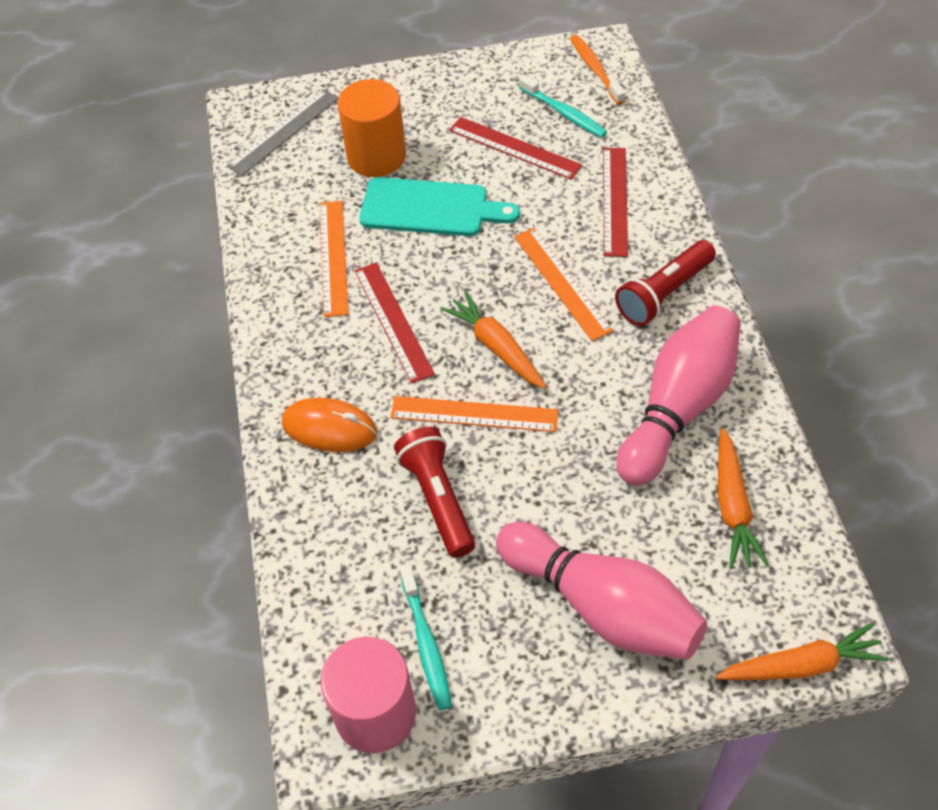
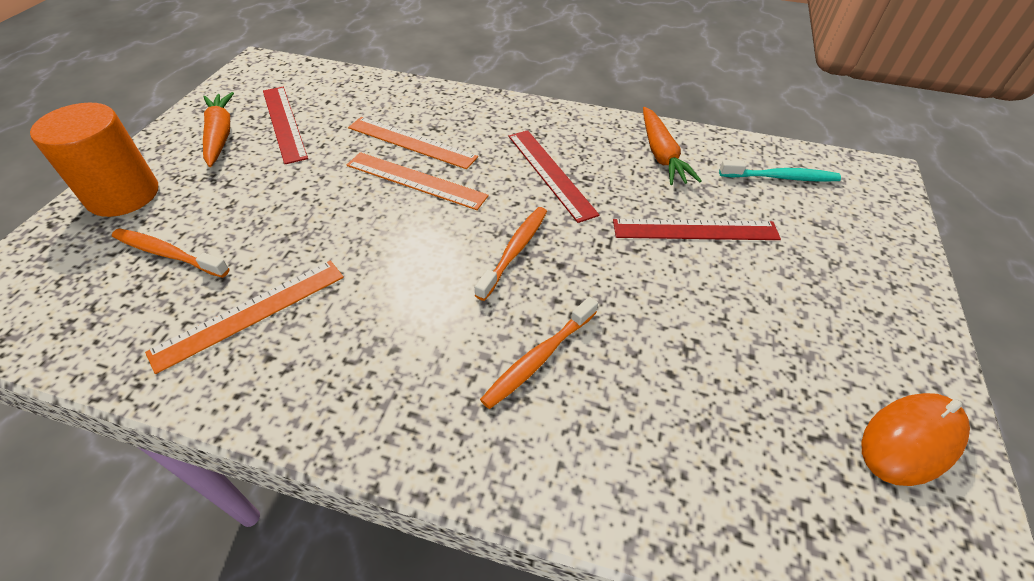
grey ruler: 1 -> 0
orange carrot: 3 -> 2
orange toothbrush: 1 -> 3
pink bowling pin: 2 -> 0
pink cylinder: 1 -> 0
red flashlight: 2 -> 0
turquoise cutting board: 1 -> 0
turquoise toothbrush: 2 -> 1

